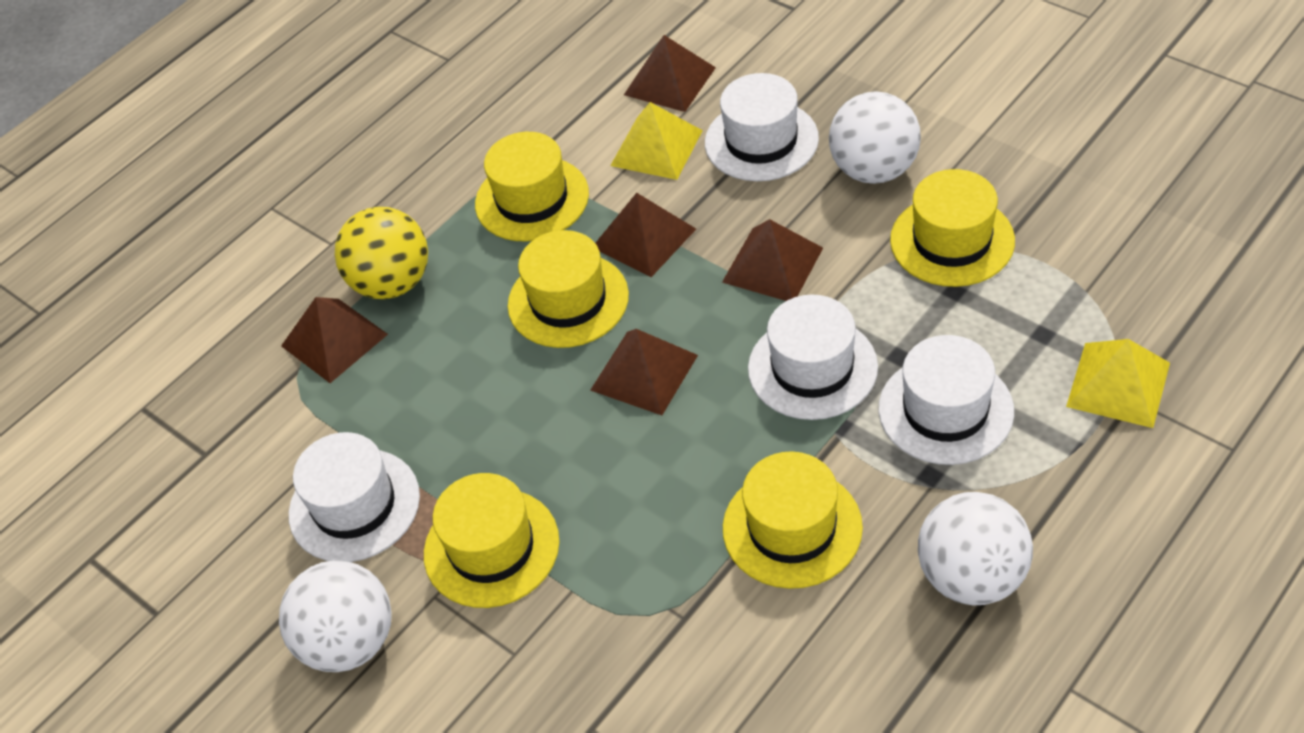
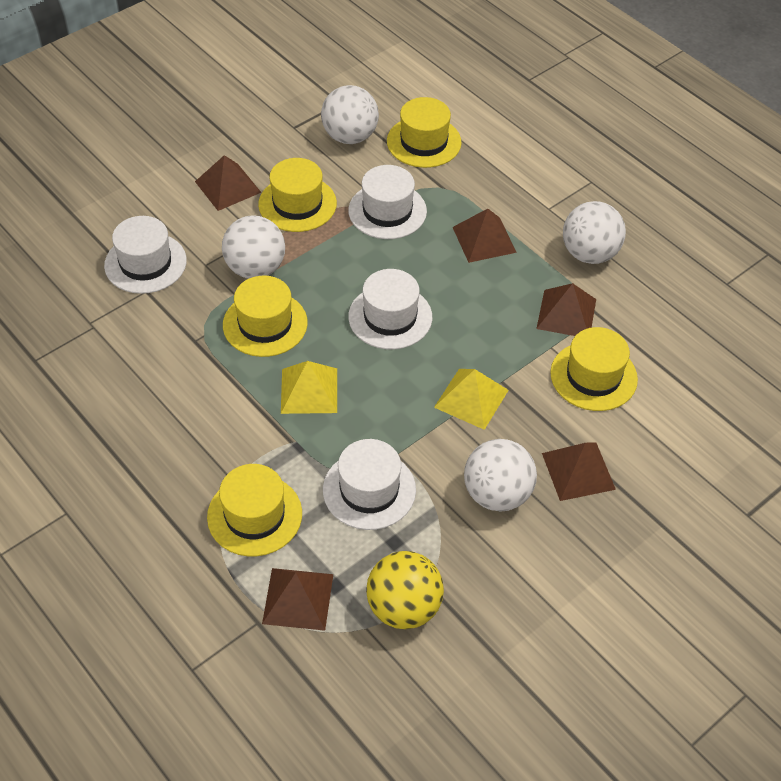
white ball: 3 -> 4

